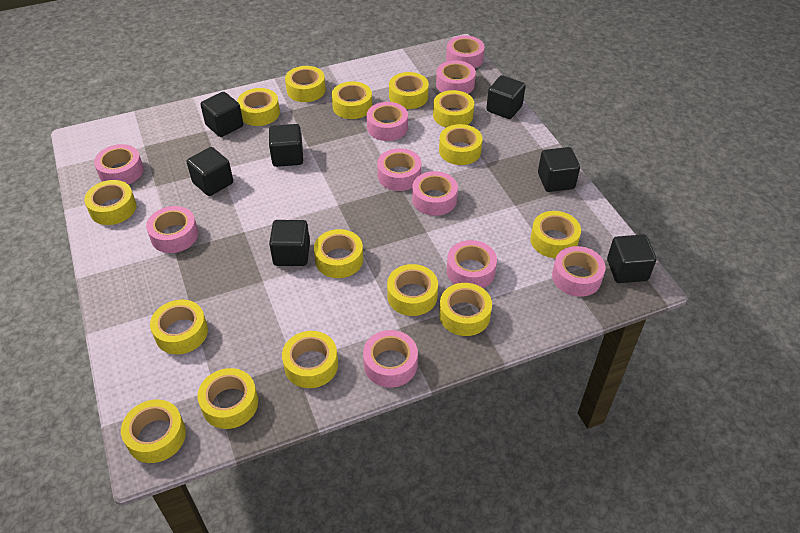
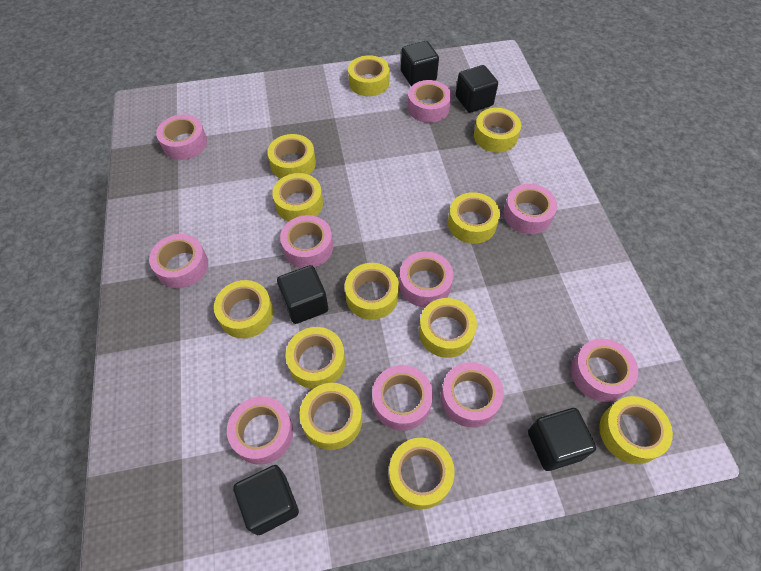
black cube: 7 -> 5
yellow tape: 15 -> 12

